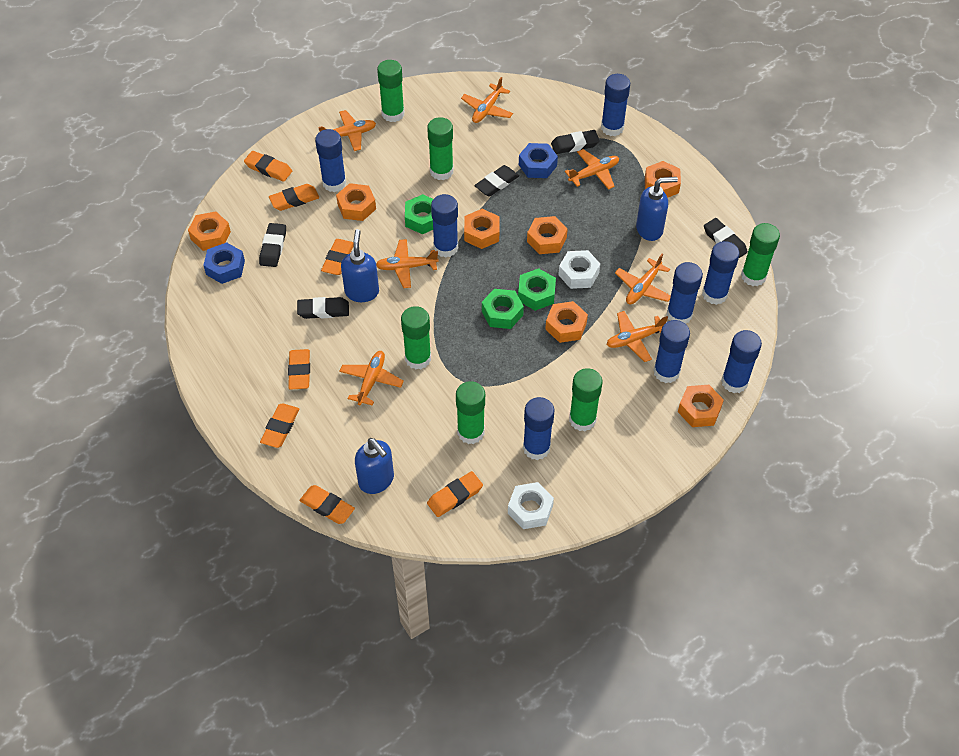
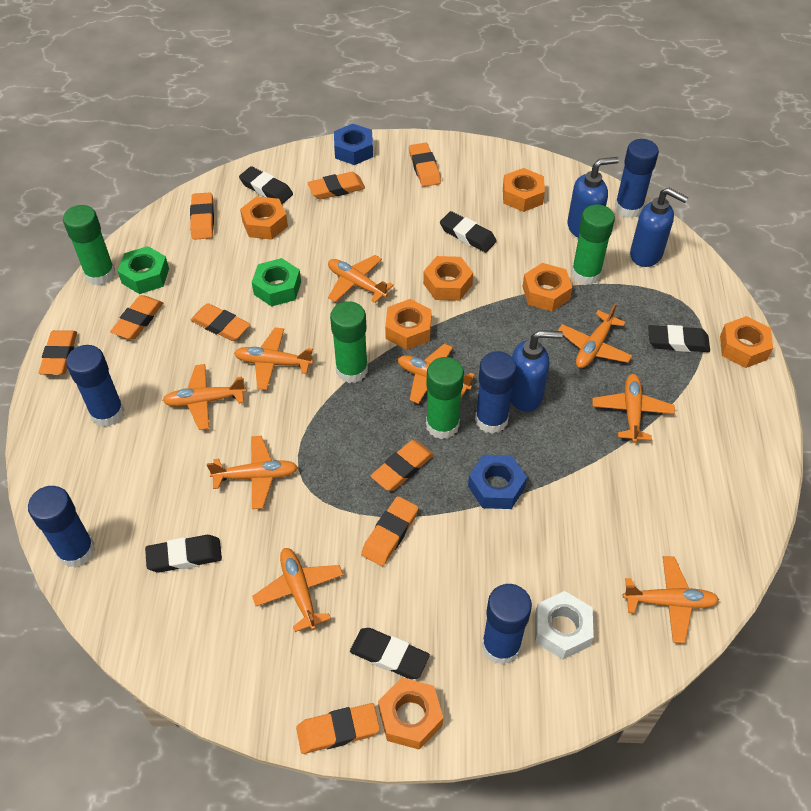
blue glue stick: 8 -> 5
green glue stick: 6 -> 4
green nut: 3 -> 2
orange eraser: 7 -> 9
orange plane: 7 -> 9
white nut: 2 -> 1

